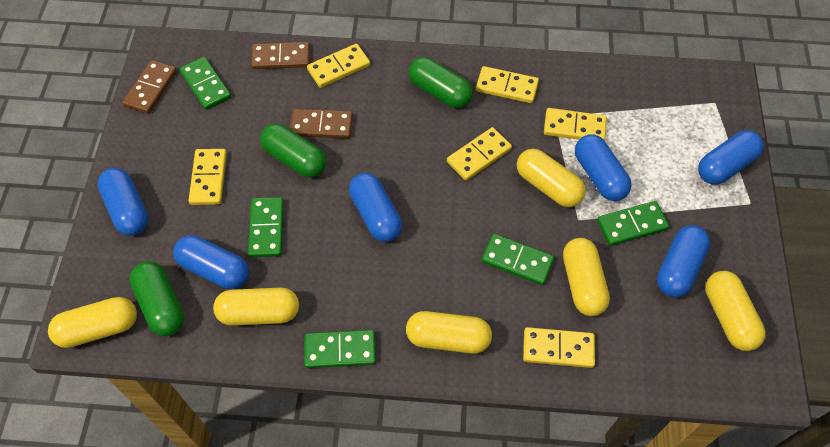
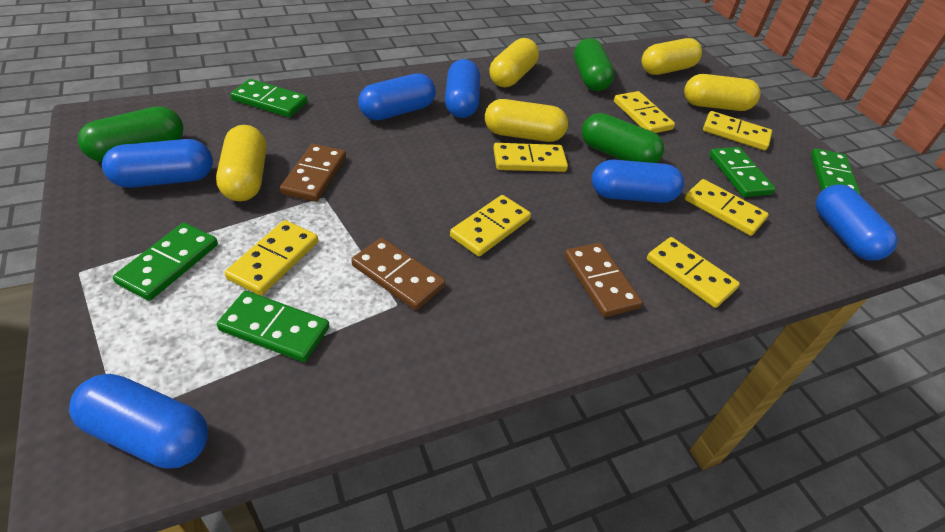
yellow capsule: 6 -> 5
yellow domino: 6 -> 7

